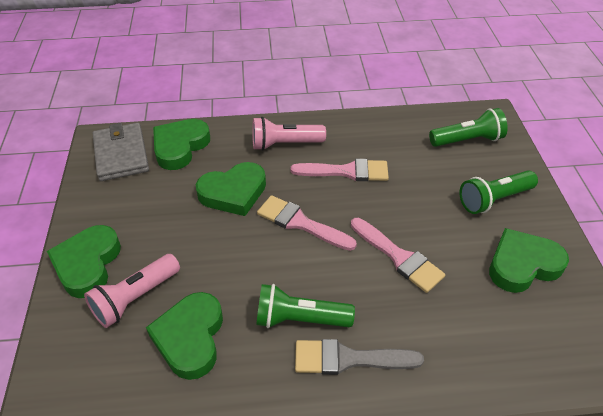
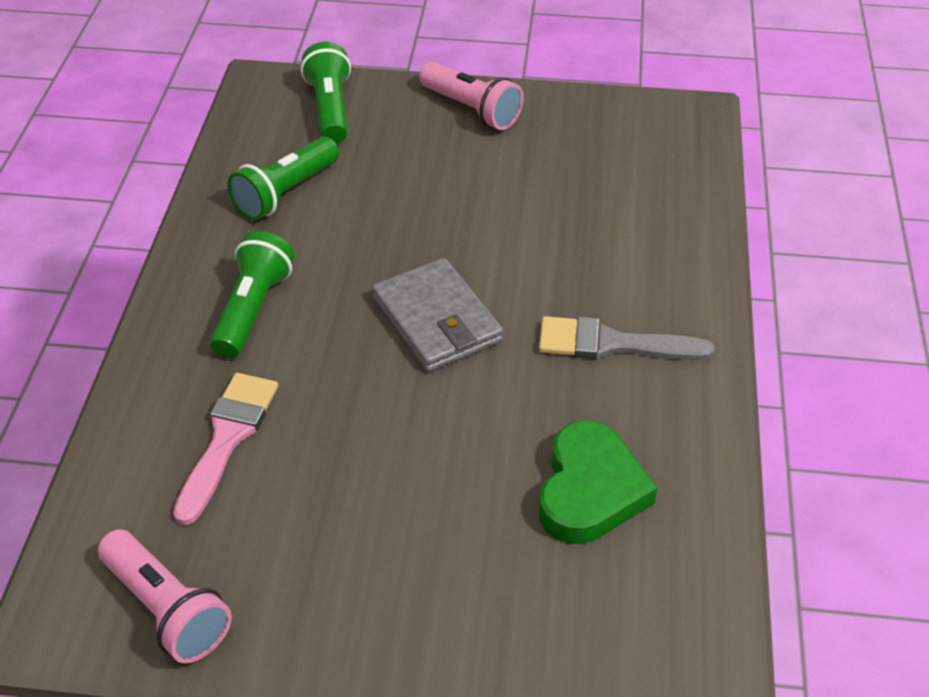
green heart: 5 -> 1
pink brush: 3 -> 1

